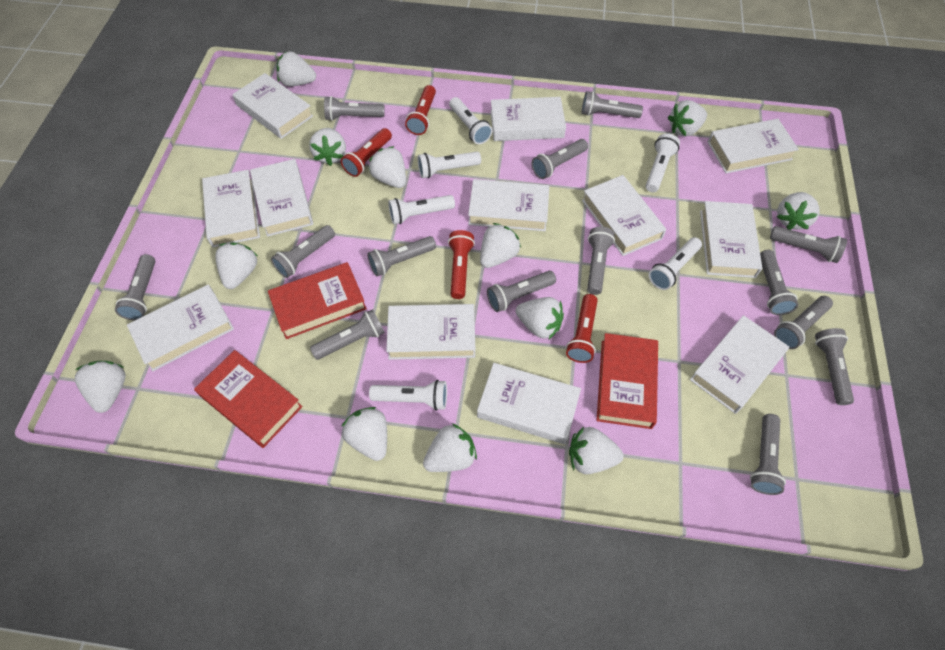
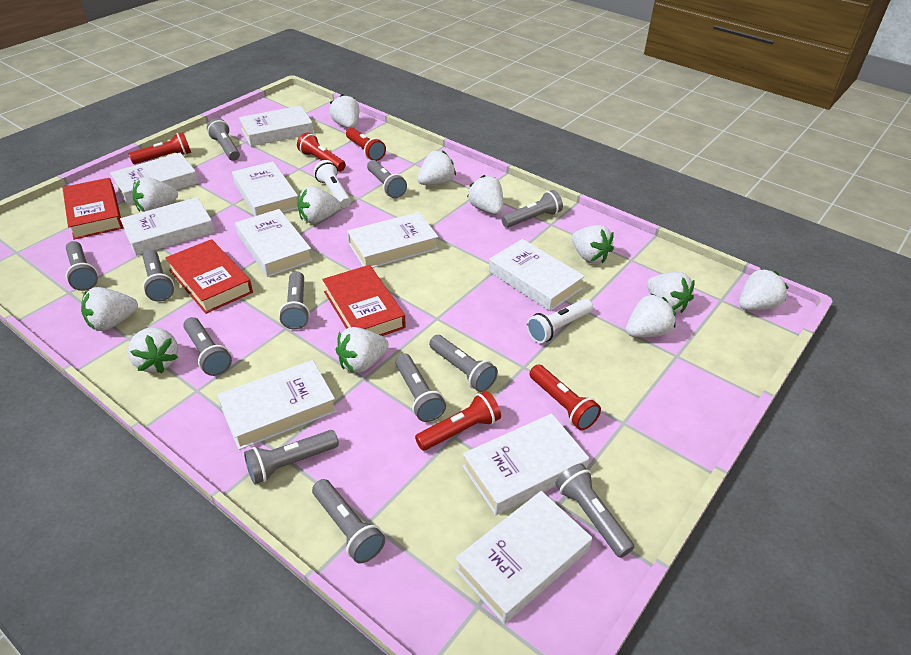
grey flashlight: 14 -> 12
red flashlight: 4 -> 5
white book: 12 -> 10
white flashlight: 6 -> 2

